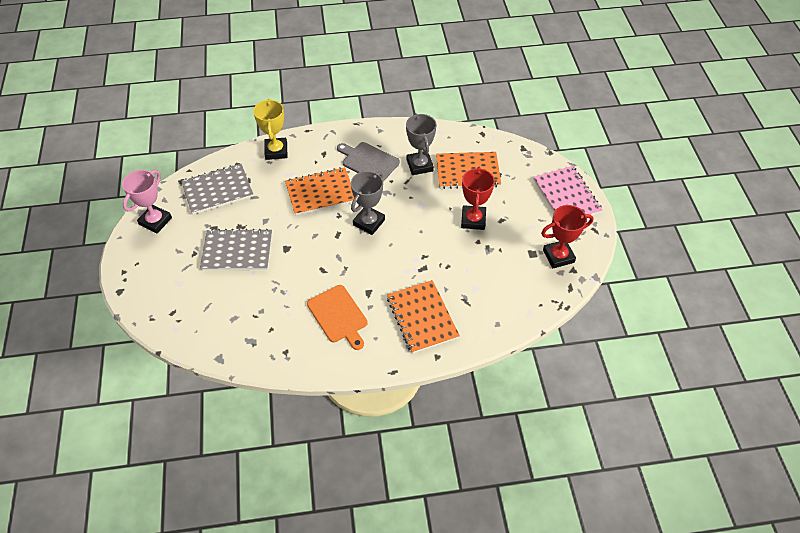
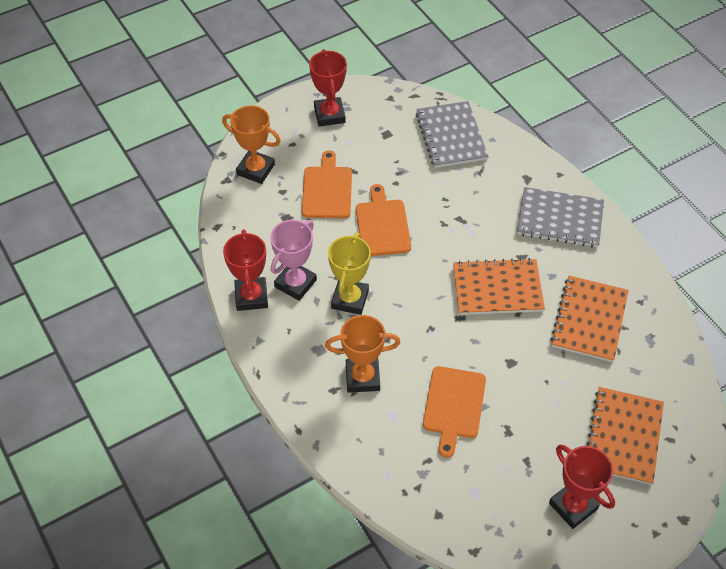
grey cutting board: 1 -> 0
grey trophy: 2 -> 0
orange cutting board: 1 -> 3
orange trophy: 0 -> 2
pink notebook: 1 -> 0
red trophy: 2 -> 3

